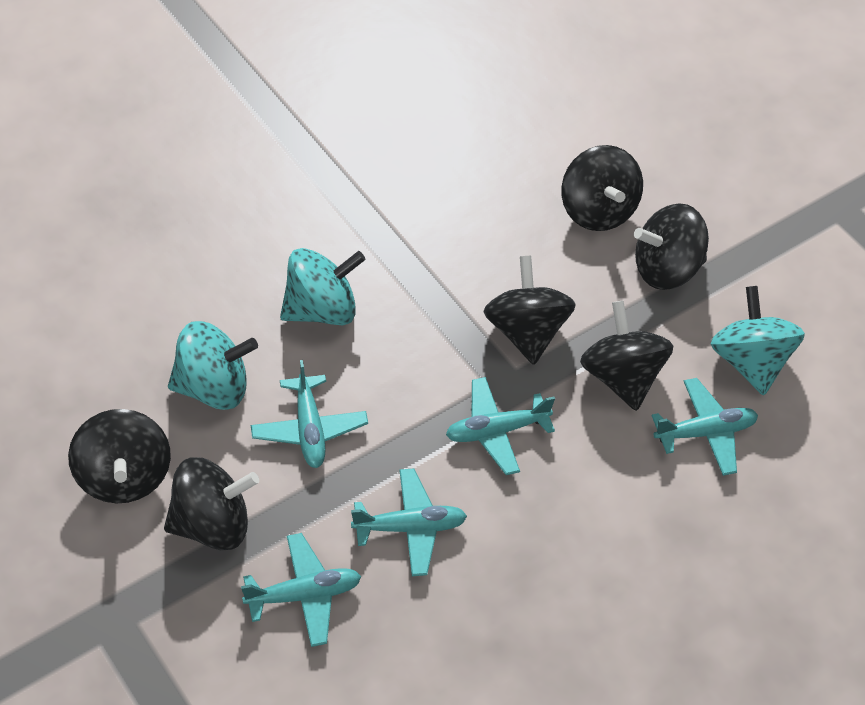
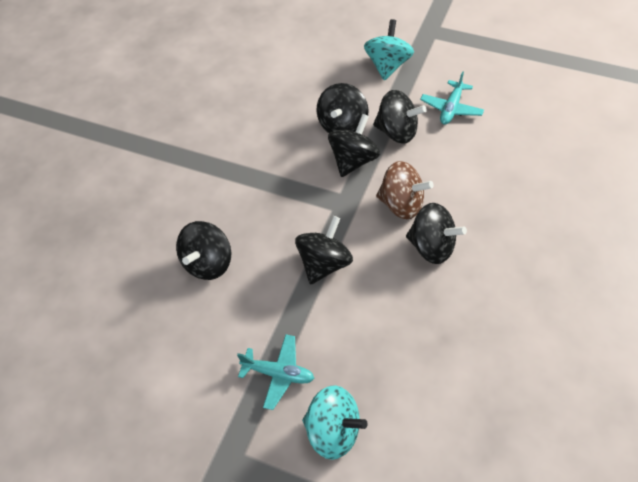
brown spinning top: 0 -> 1
turquoise plane: 5 -> 2
turquoise spinning top: 3 -> 2

